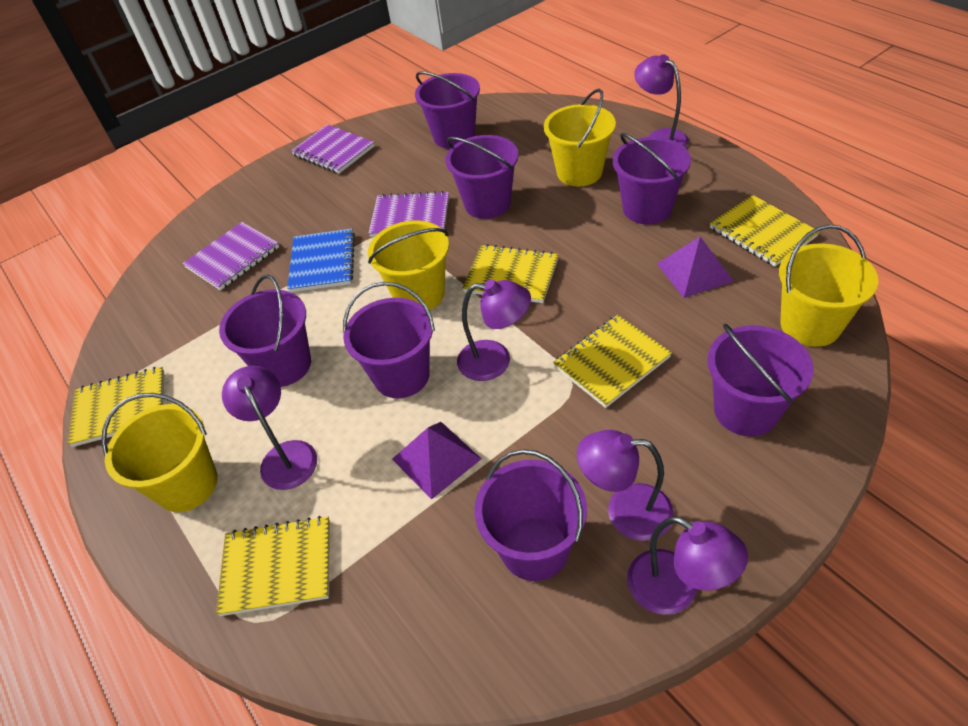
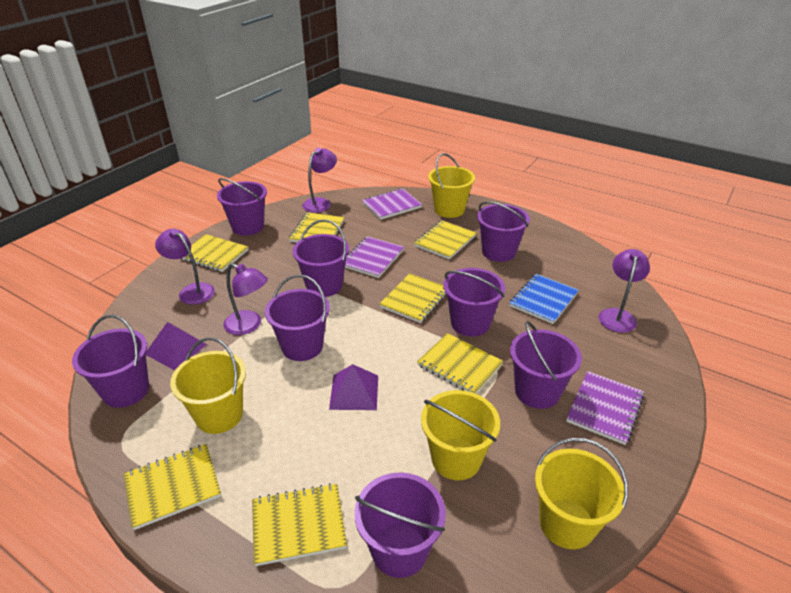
purple bucket: 7 -> 8
purple lamp: 5 -> 4
yellow notebook: 5 -> 7

